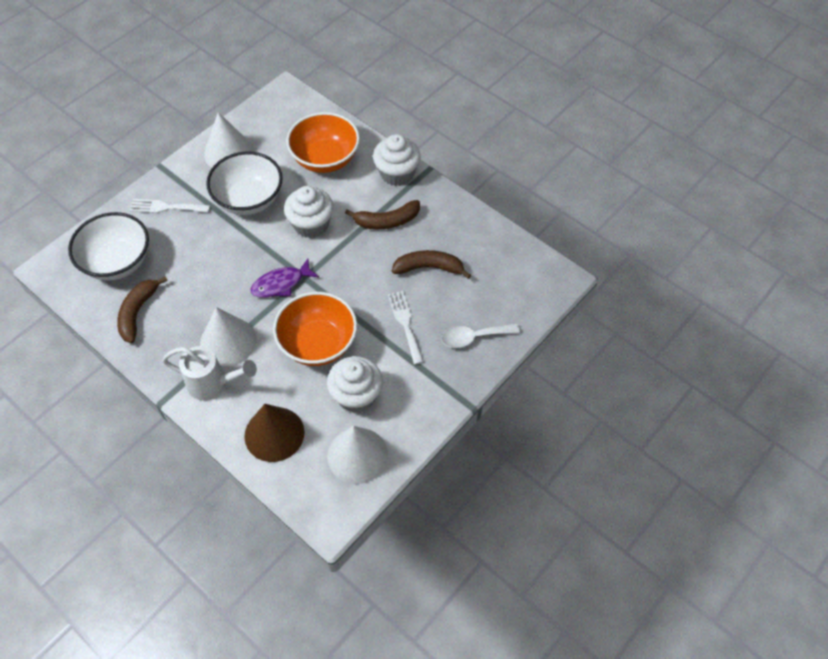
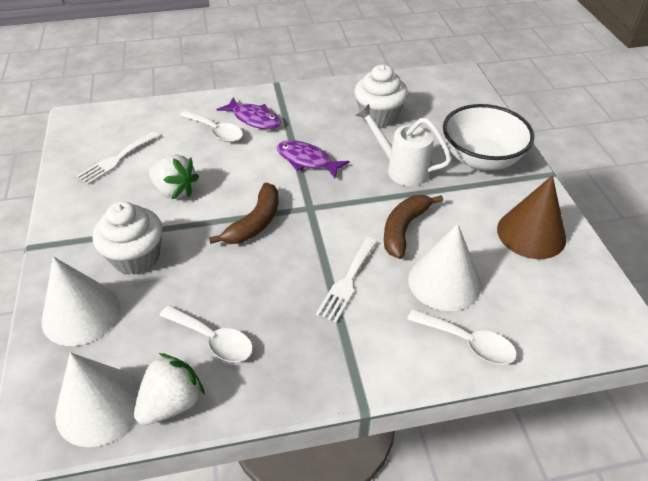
brown banana: 3 -> 2
orange bowl: 2 -> 0
purple fish: 1 -> 2
white bowl: 2 -> 1
white cupcake: 3 -> 2
white spoon: 1 -> 3
white strawberry: 0 -> 2

